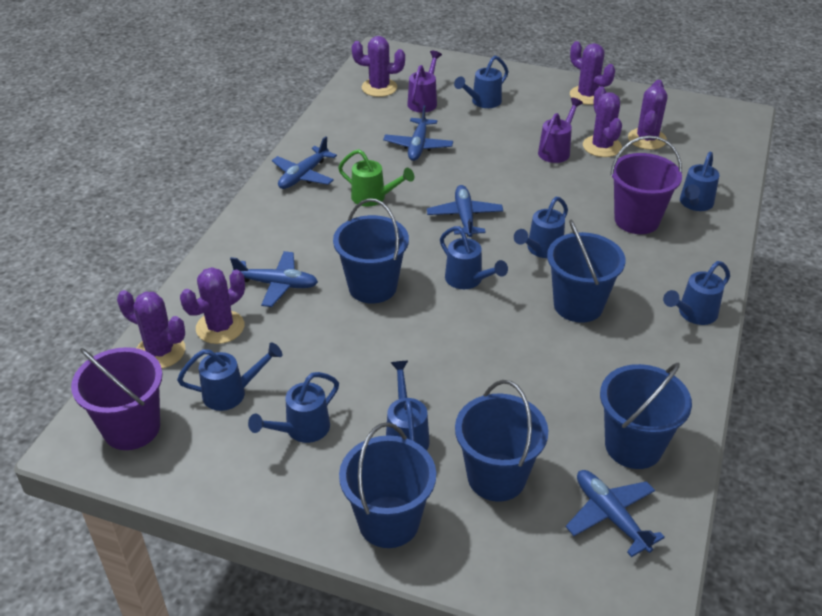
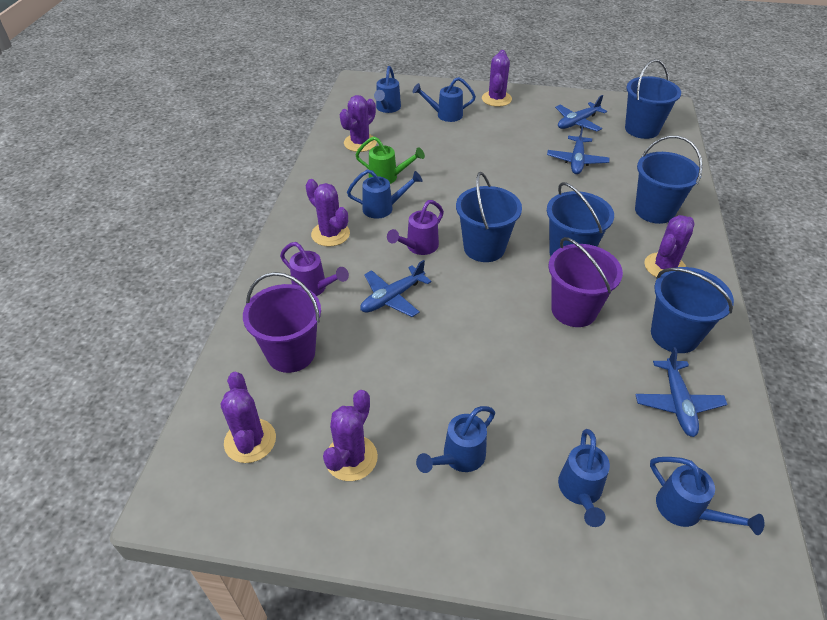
blue plane: 5 -> 4
blue watering can: 8 -> 6

